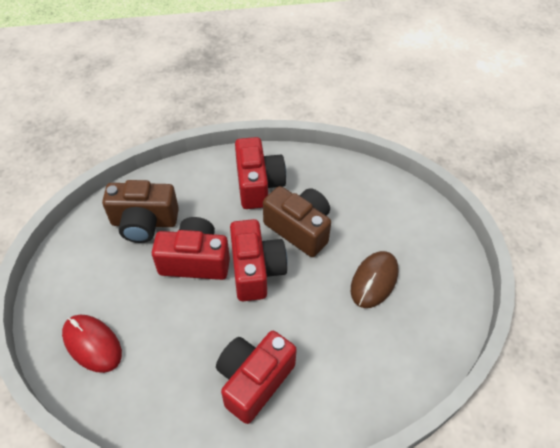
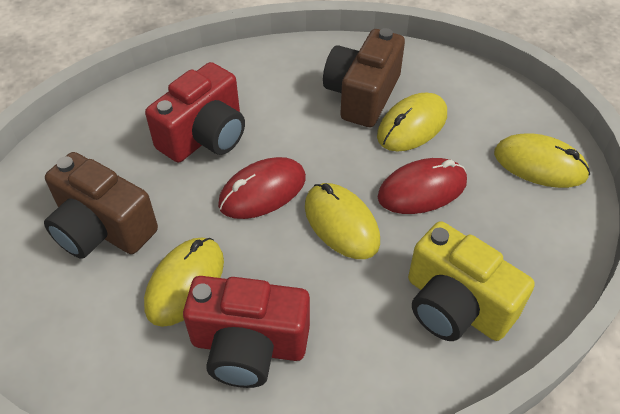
brown mouse: 1 -> 0
red camera: 4 -> 2
red mouse: 1 -> 2
yellow camera: 0 -> 1
yellow mouse: 0 -> 4

